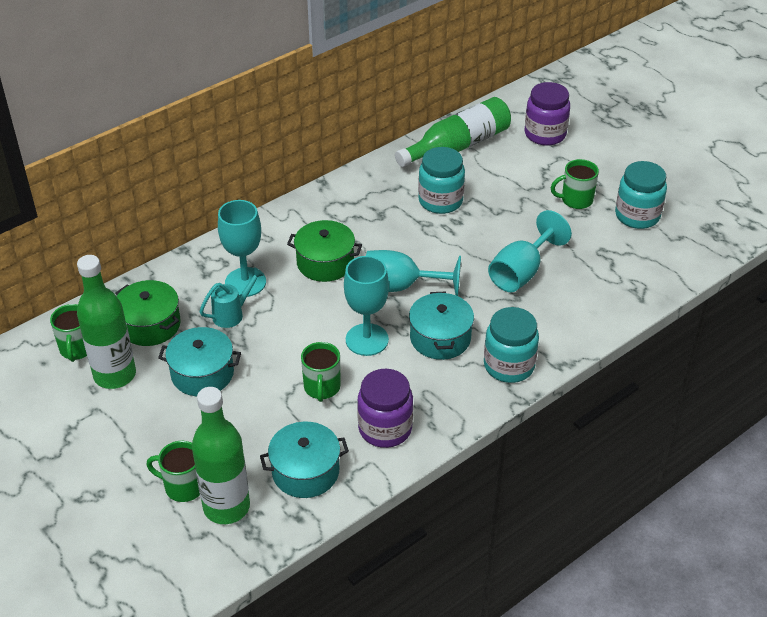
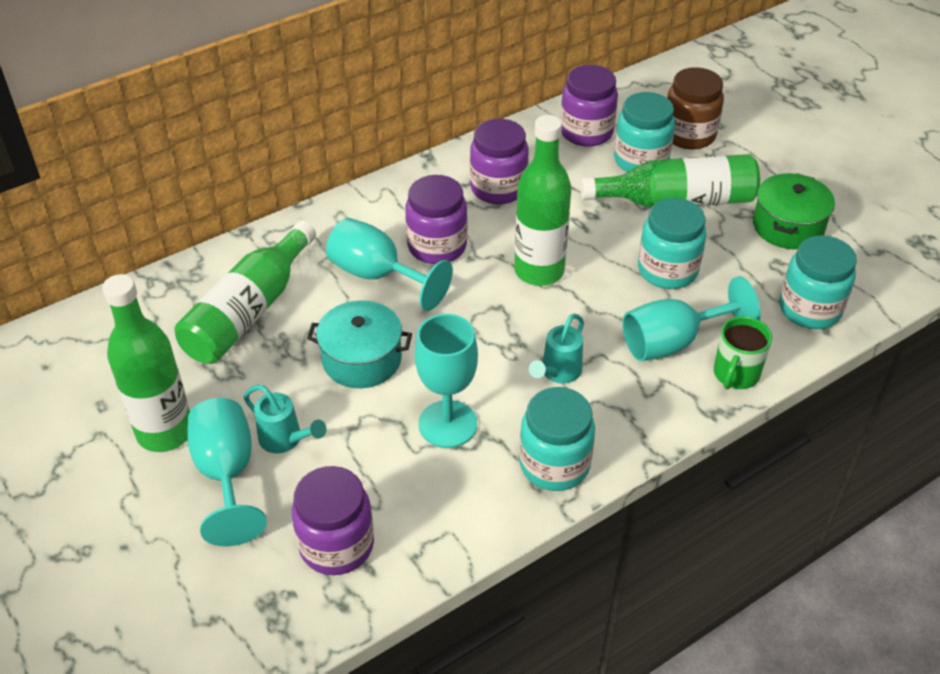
brown jar: 0 -> 1
green bottle: 3 -> 4
green mug: 4 -> 1
green pot: 2 -> 1
purple jar: 2 -> 4
turquoise jar: 3 -> 4
turquoise pot: 3 -> 1
turquoise watering can: 1 -> 2

